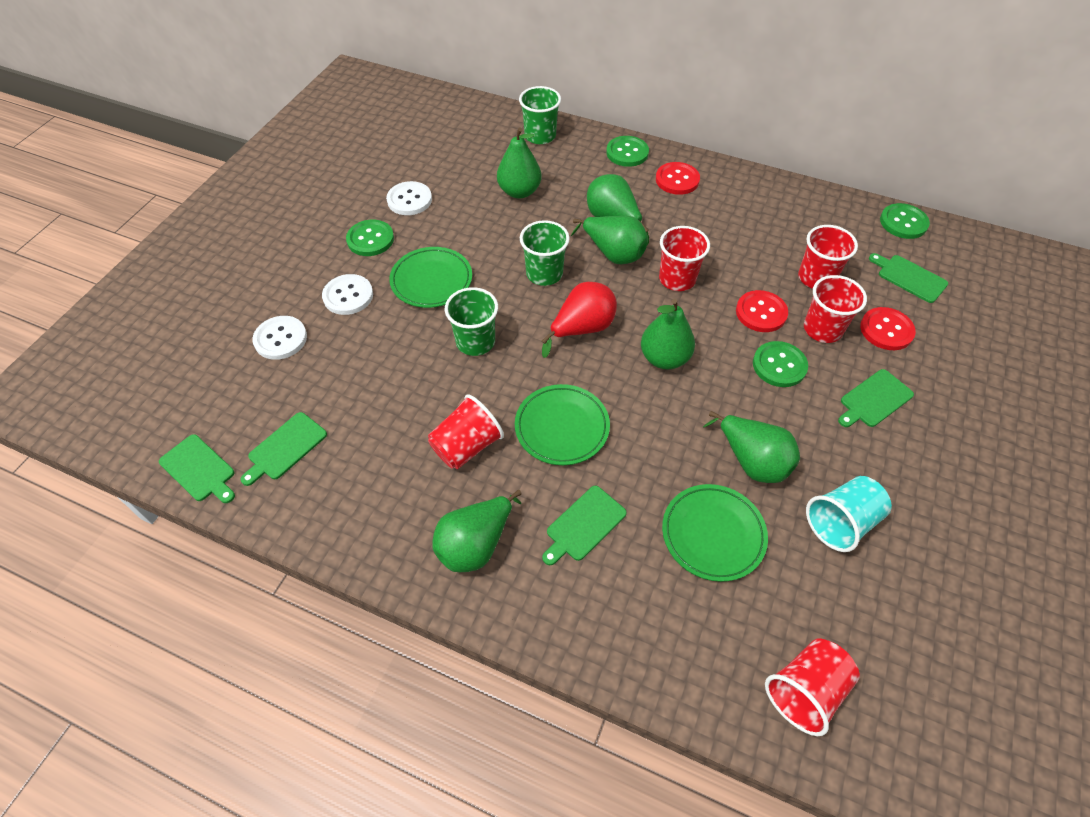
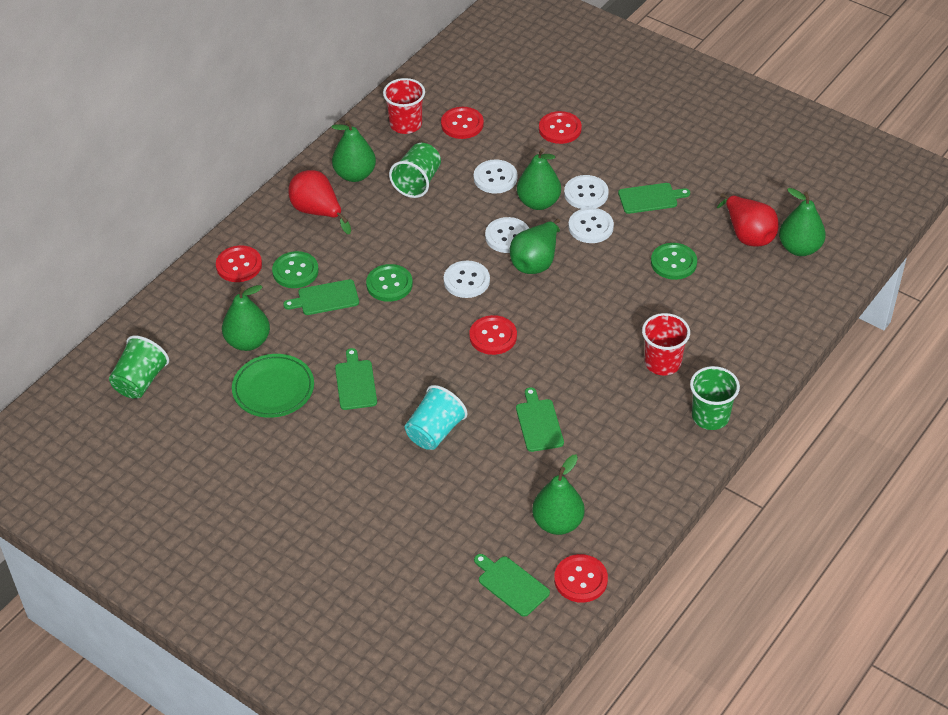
green button: 4 -> 3
green plate: 3 -> 1
red button: 3 -> 5
red cup: 5 -> 2
red pear: 1 -> 2
white button: 3 -> 5

